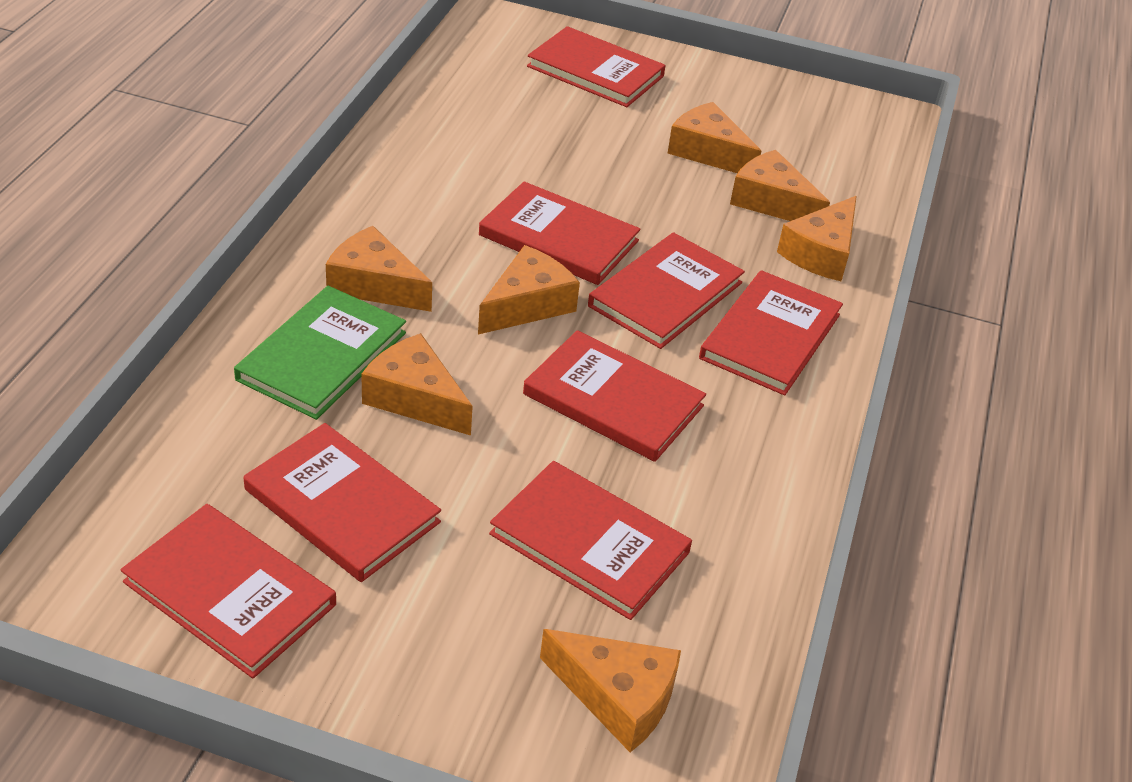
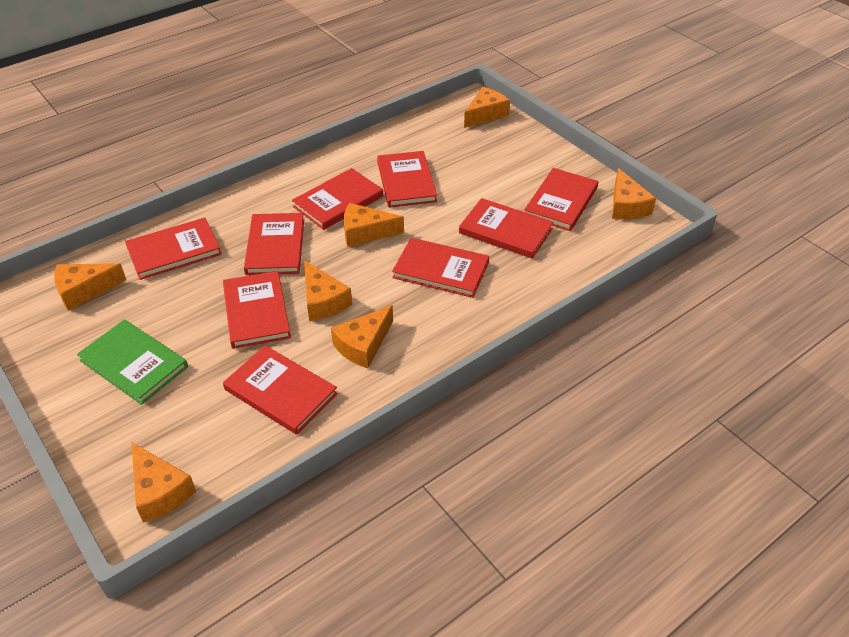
red book: 8 -> 9

